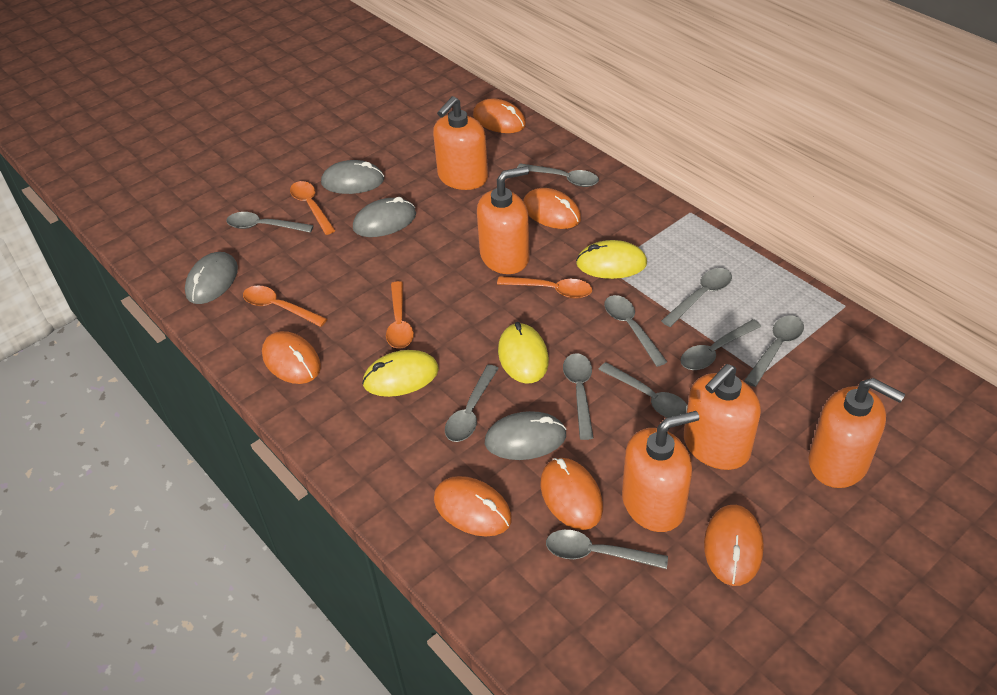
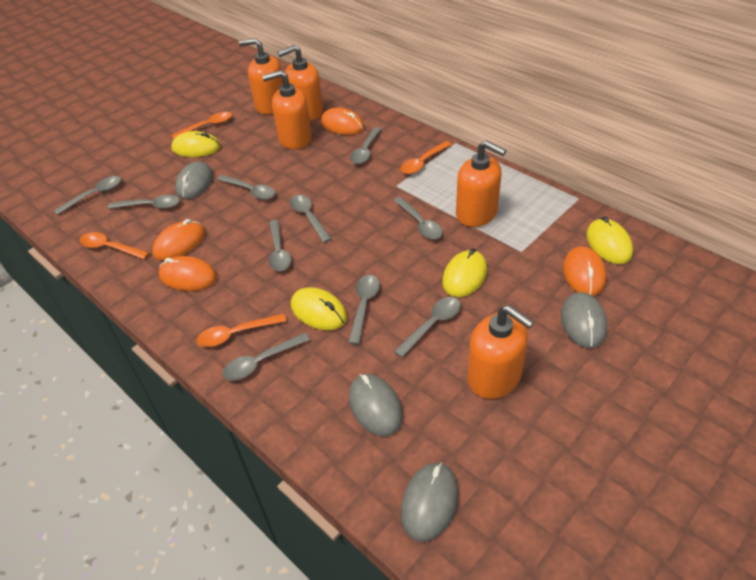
orange mouse: 6 -> 4
yellow mouse: 3 -> 4

